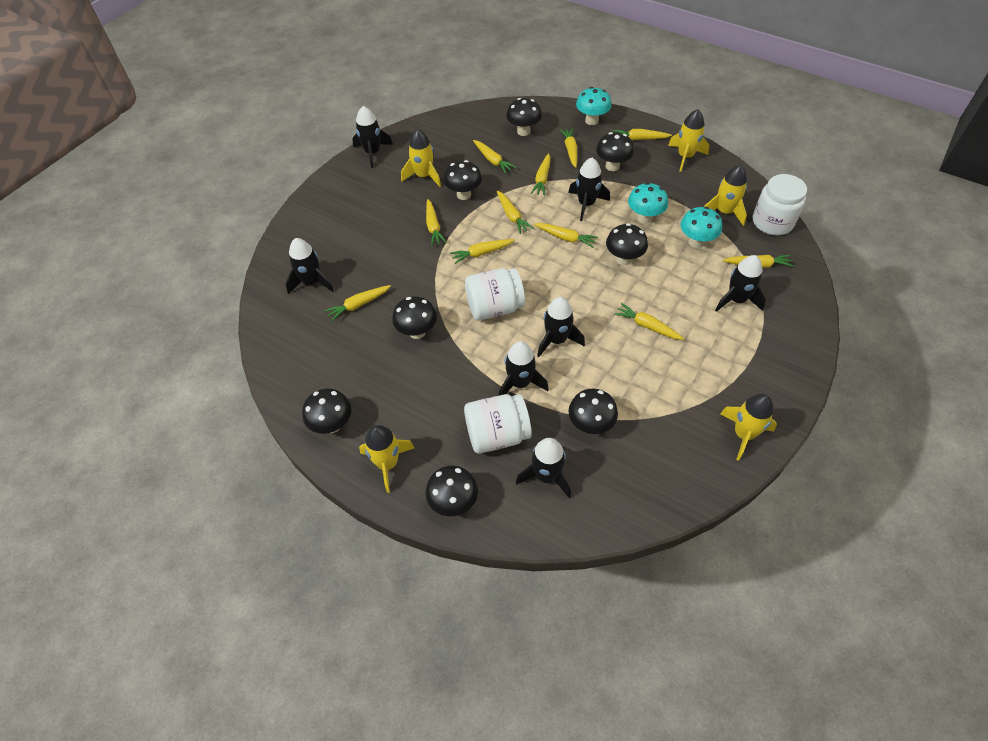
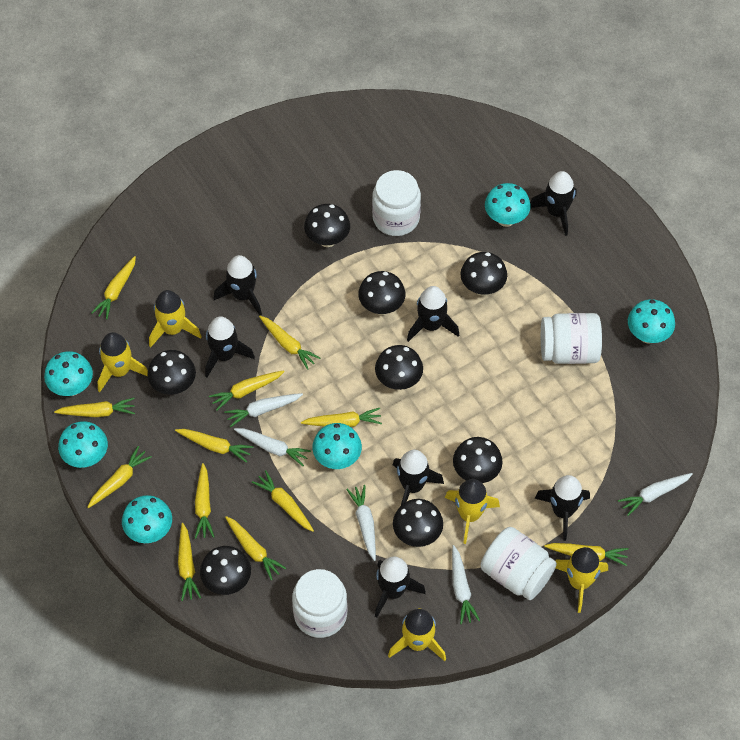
turquoise mushroom: 3 -> 6
white carrot: 0 -> 5
white jar: 3 -> 4
yellow carrot: 11 -> 12

